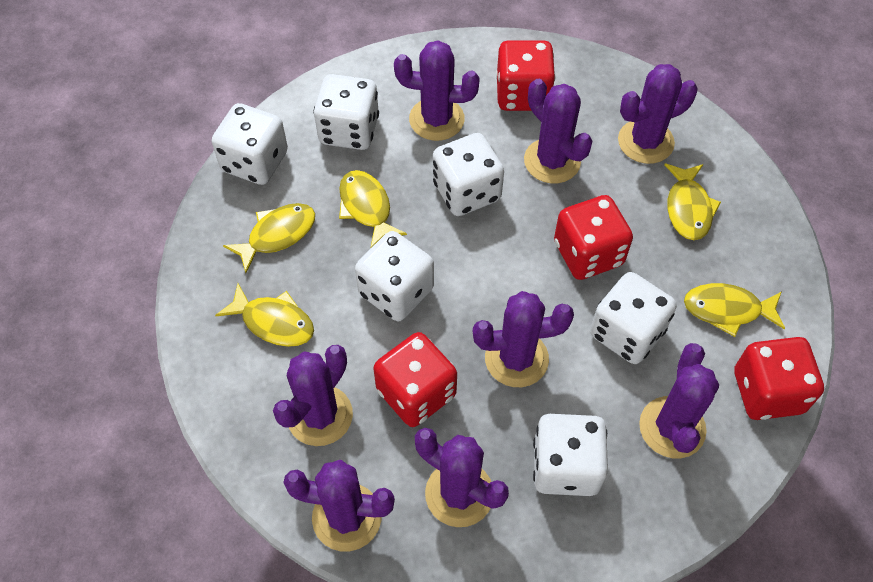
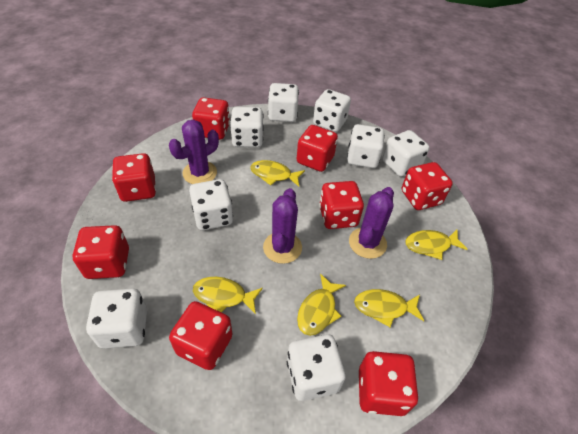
purple cactus: 8 -> 3
red dice: 4 -> 8
white dice: 6 -> 8

